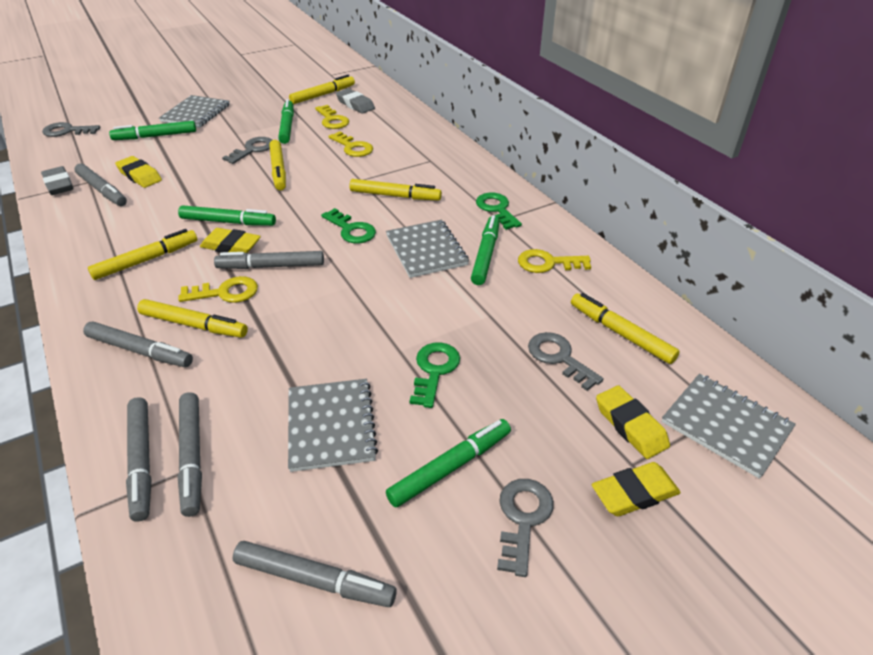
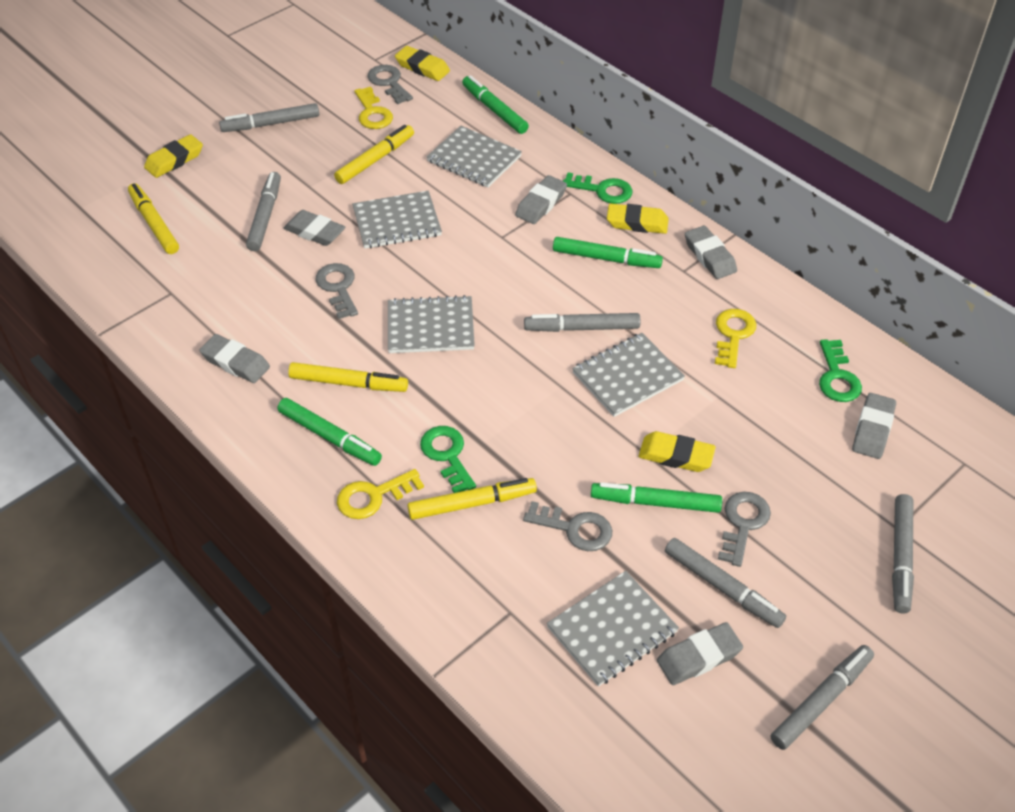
green marker: 5 -> 4
grey eraser: 2 -> 6
grey notebook: 4 -> 5
yellow key: 4 -> 3
yellow marker: 6 -> 4

